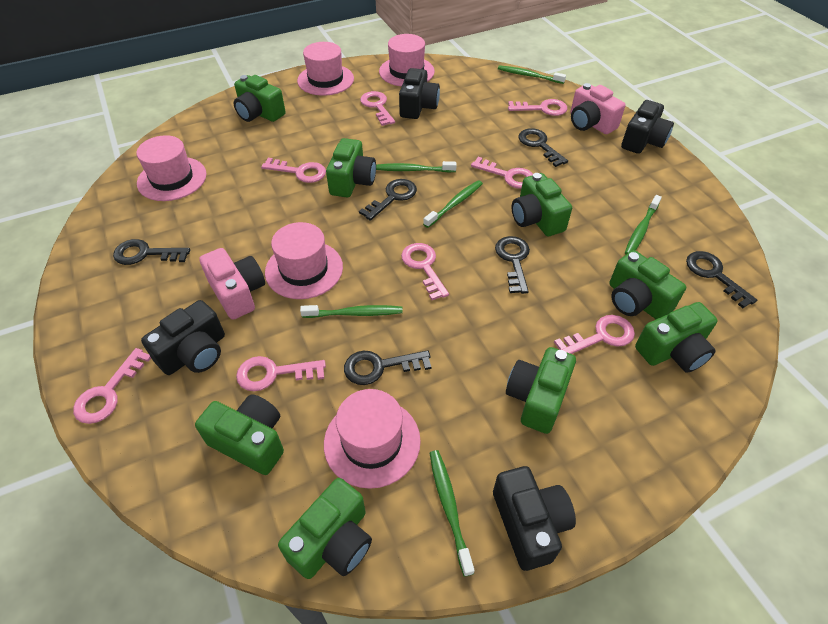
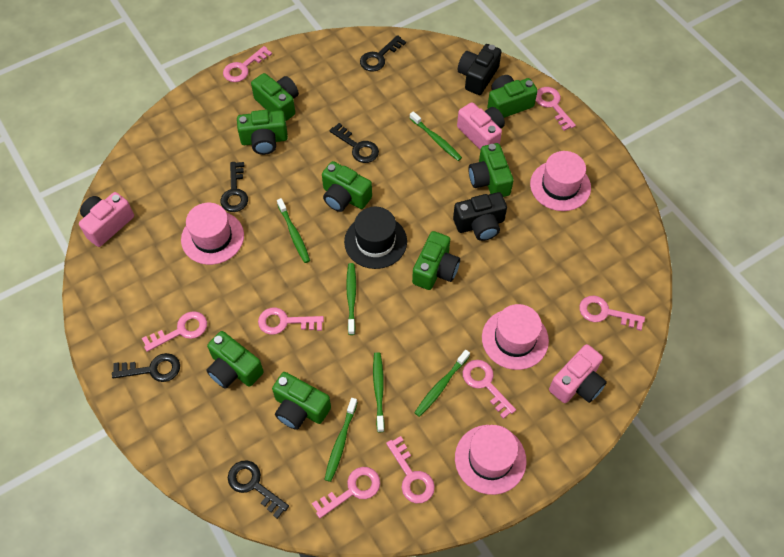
black camera: 4 -> 2
black hat: 0 -> 1
black key: 6 -> 5
pink camera: 2 -> 3
pink hat: 5 -> 4

